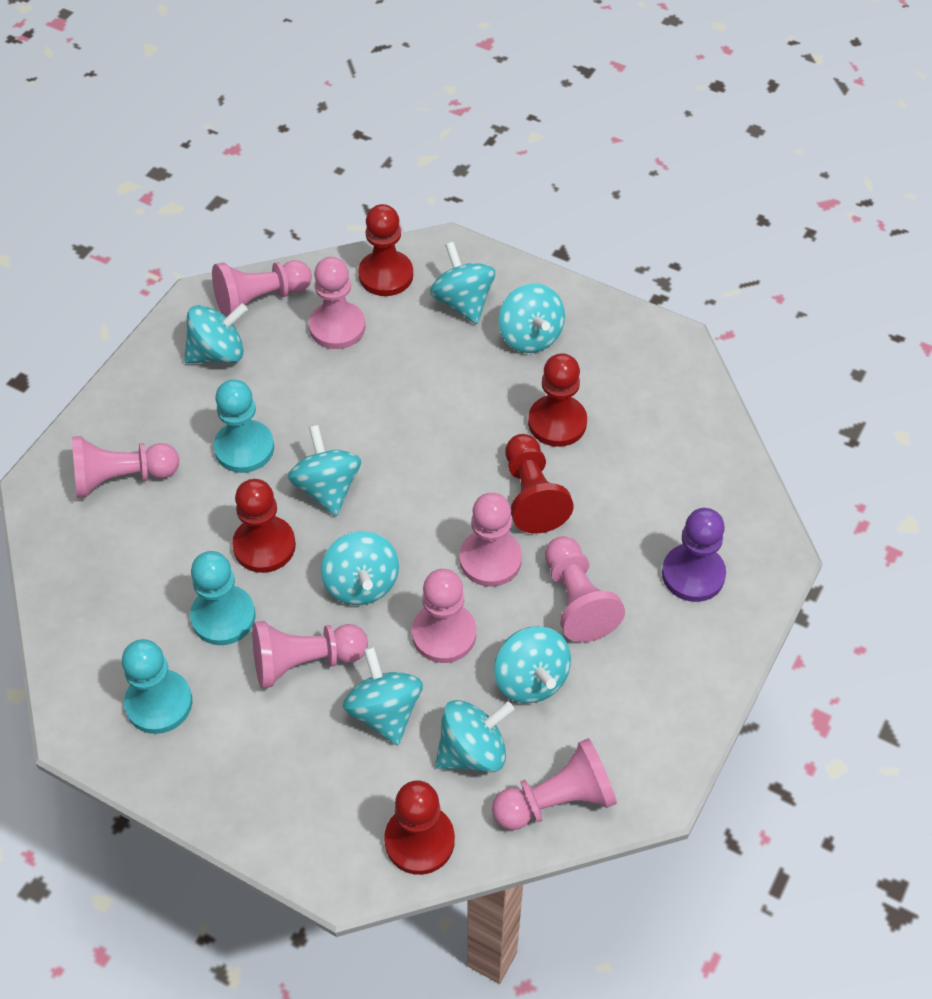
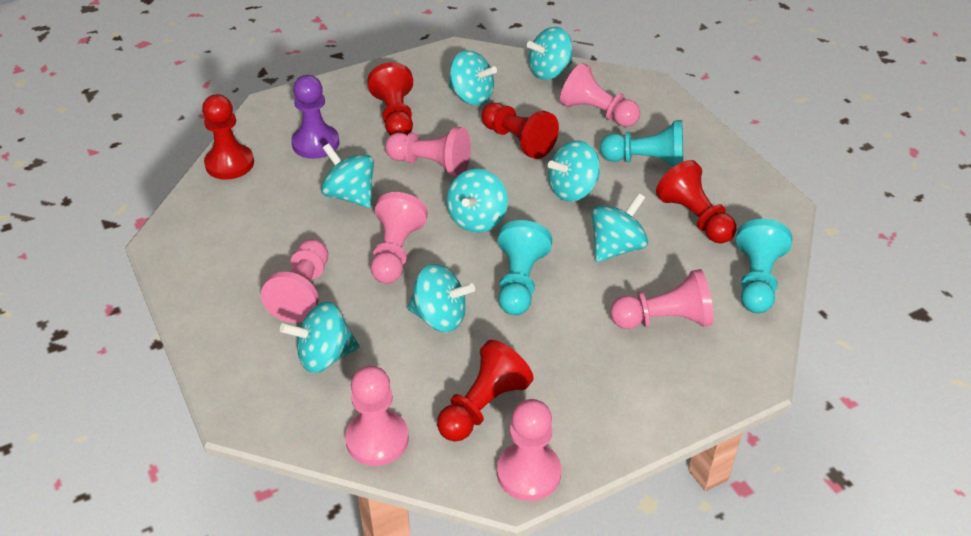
pink pawn: 8 -> 7

